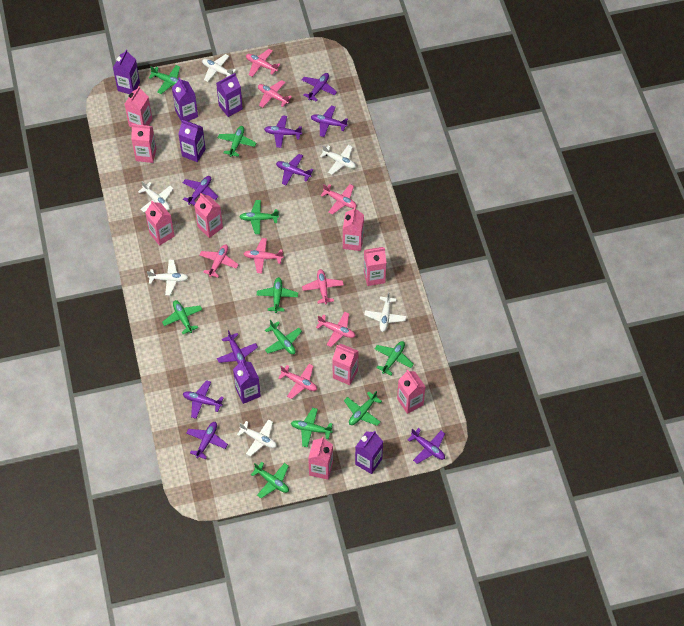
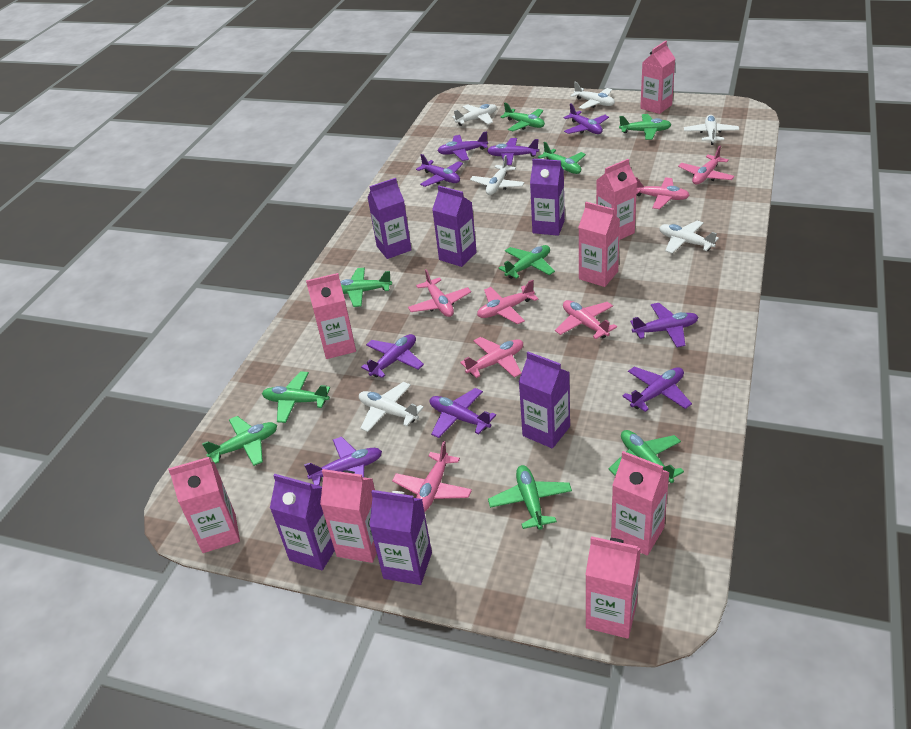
green plane: 10 -> 9
pink carton: 9 -> 8
pink plane: 8 -> 7

